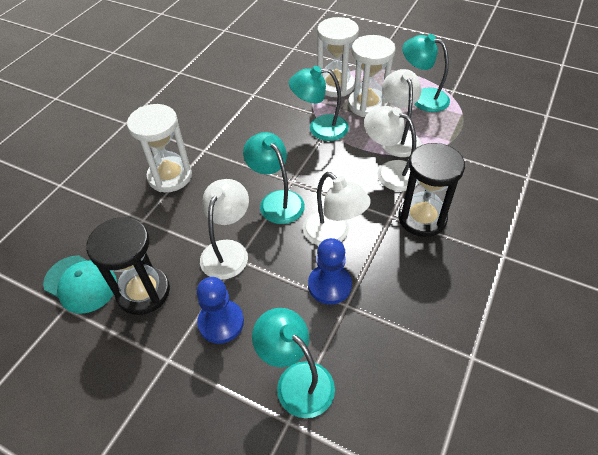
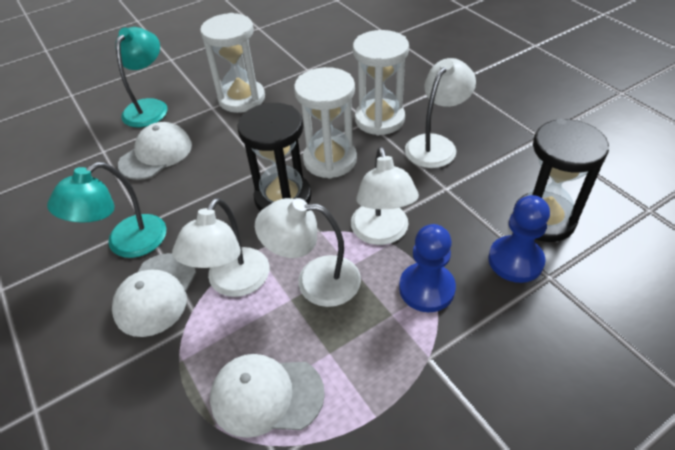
turquoise cap: 1 -> 0
turquoise lamp: 4 -> 2
white cap: 0 -> 3

